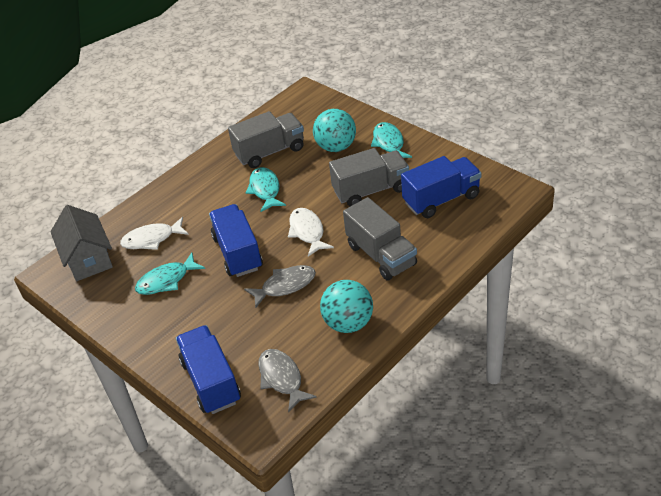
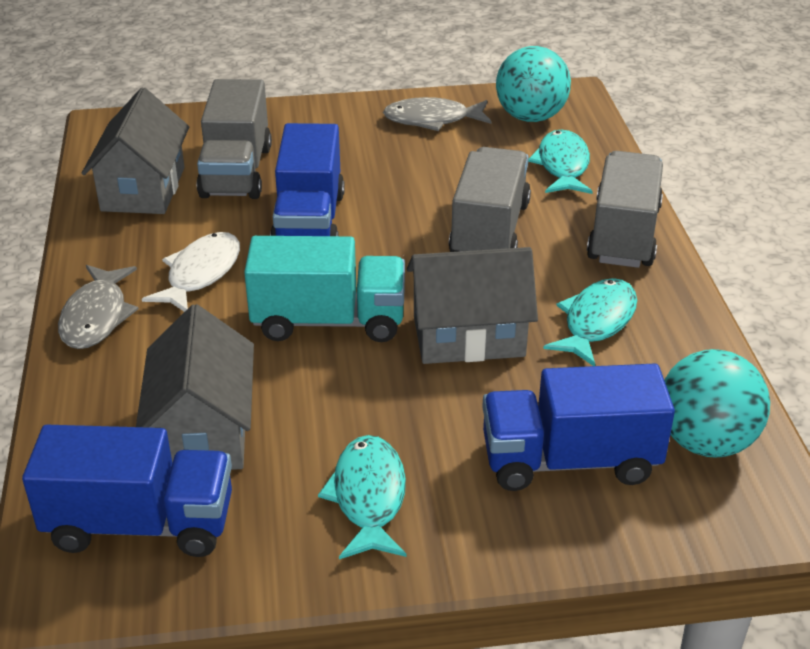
grey house: 1 -> 3
turquoise truck: 0 -> 1
white fish: 2 -> 1

